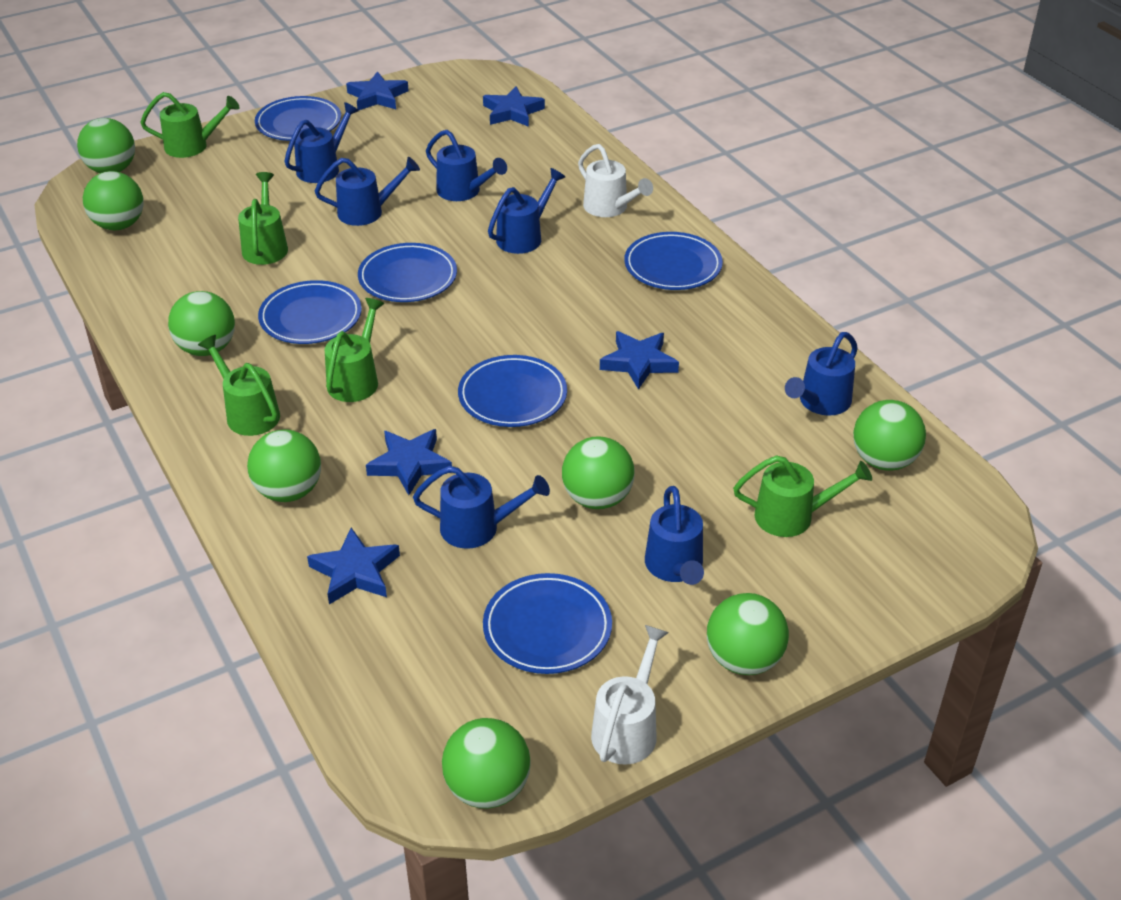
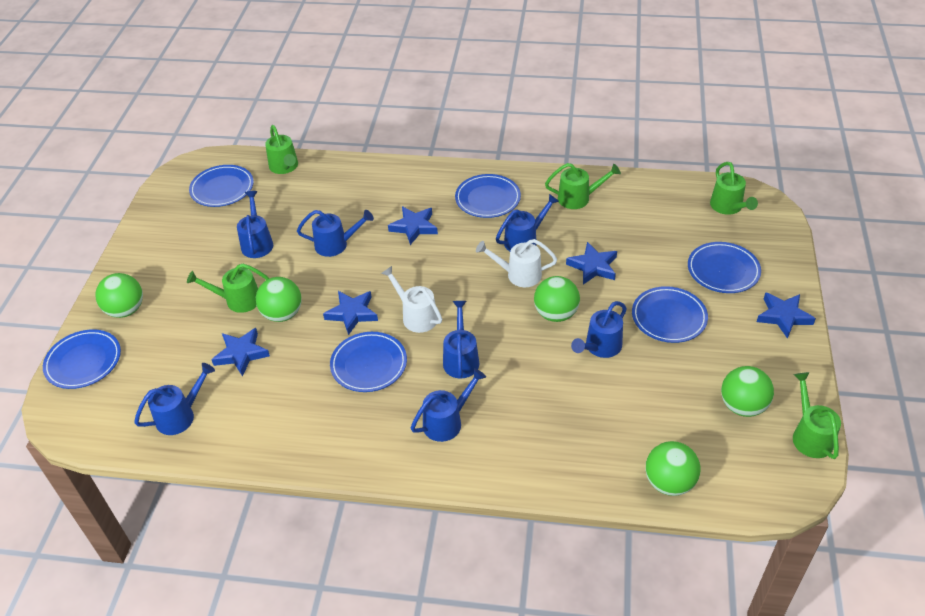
green ball: 8 -> 5

